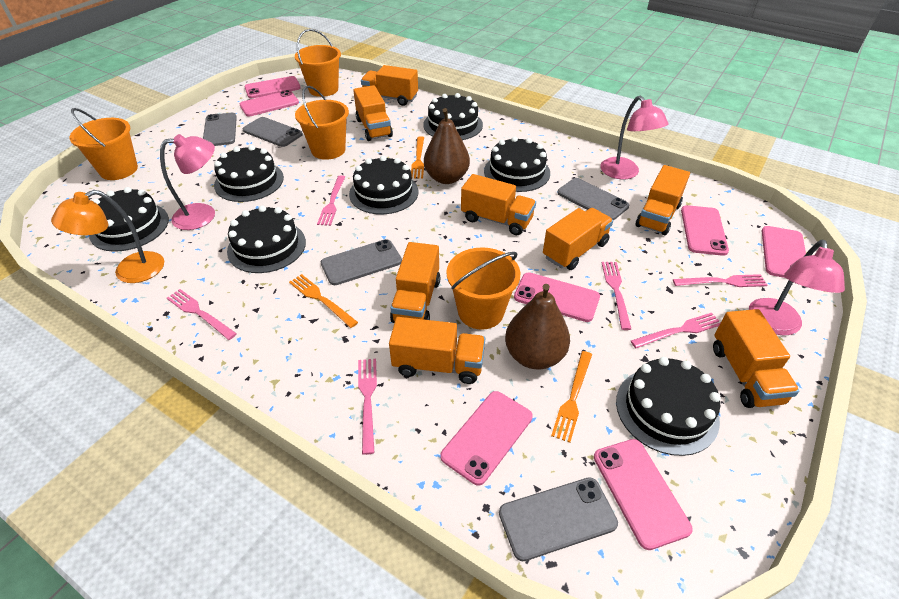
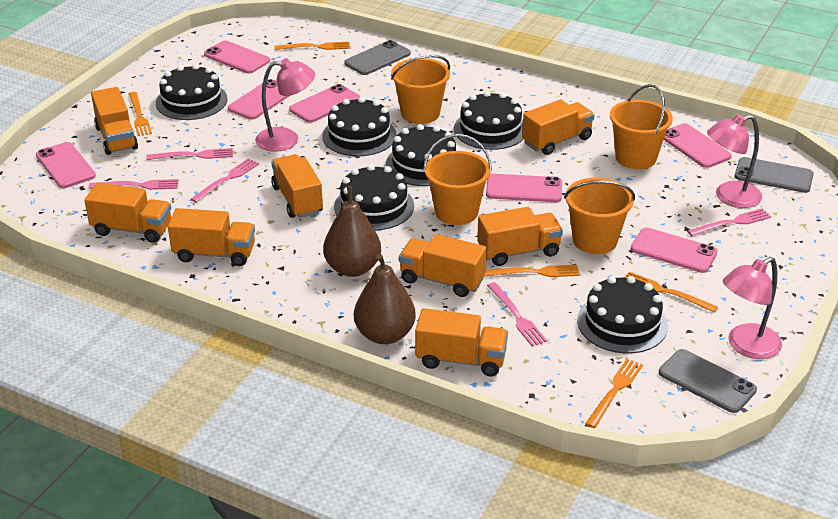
black cake: 7 -> 6
grey phone: 5 -> 3
orange fork: 3 -> 5
orange lamp: 1 -> 0
pink fork: 6 -> 5

